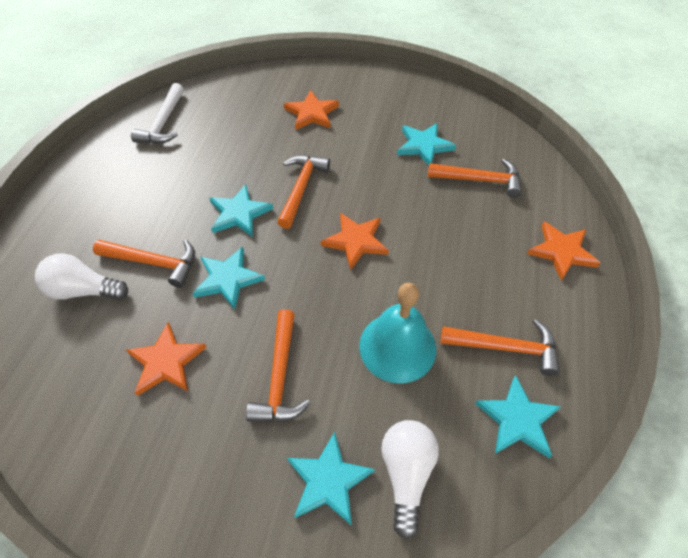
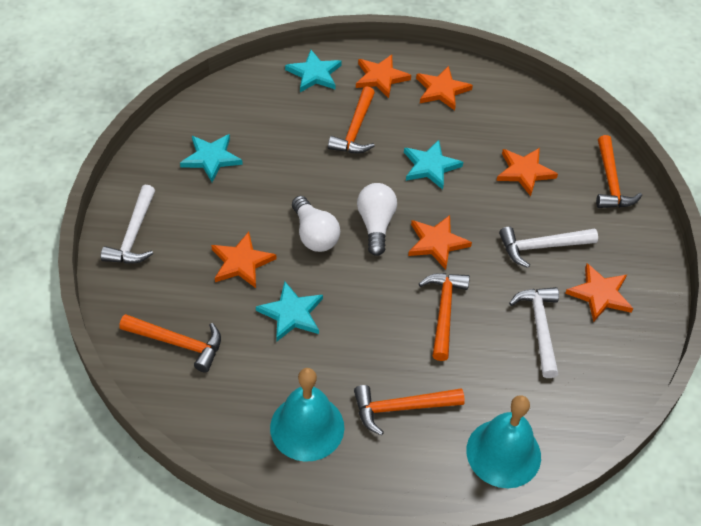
orange star: 4 -> 6
turquoise bell: 1 -> 2
turquoise star: 5 -> 4
white hammer: 1 -> 3

